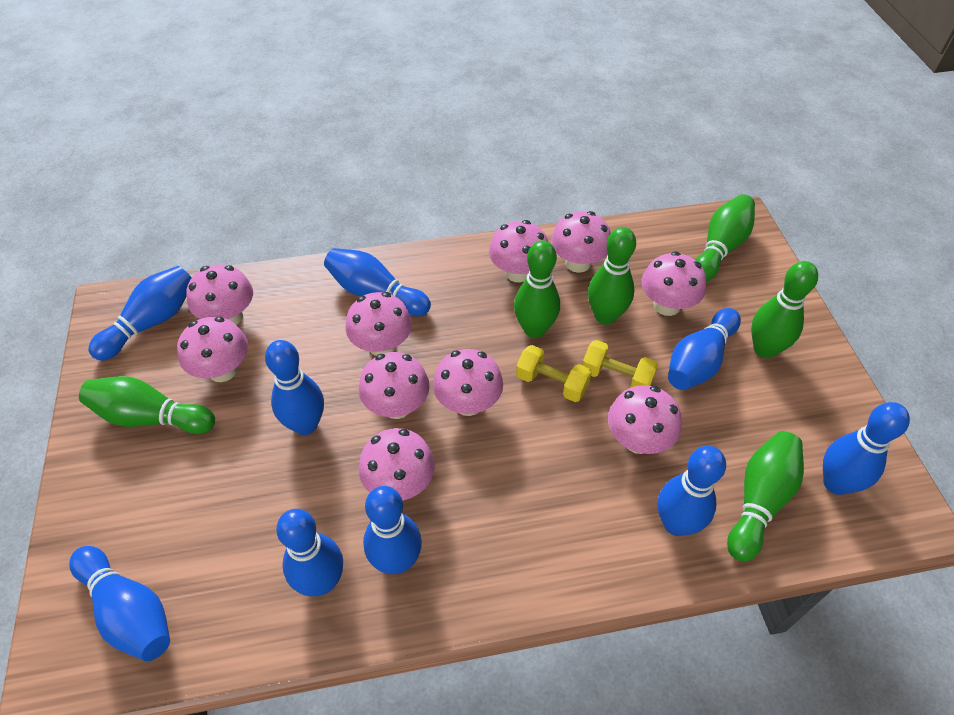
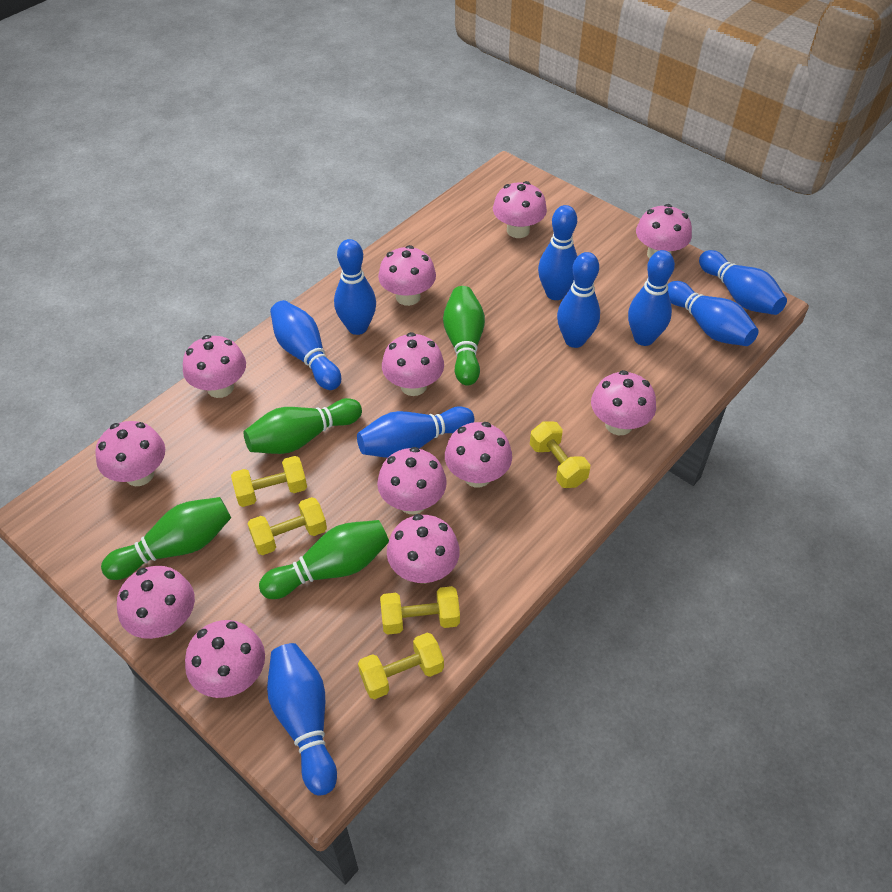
green bowling pin: 6 -> 4
pink mushroom: 10 -> 12
yellow dumbbell: 2 -> 5

